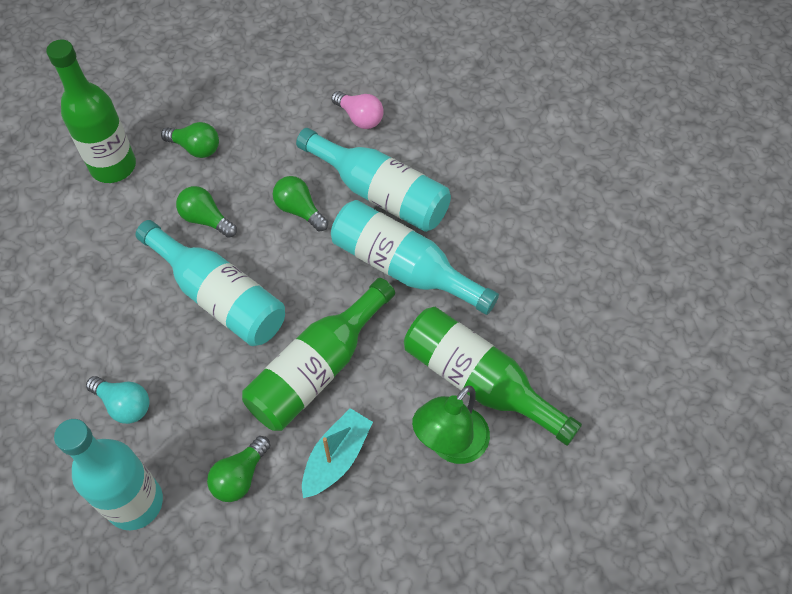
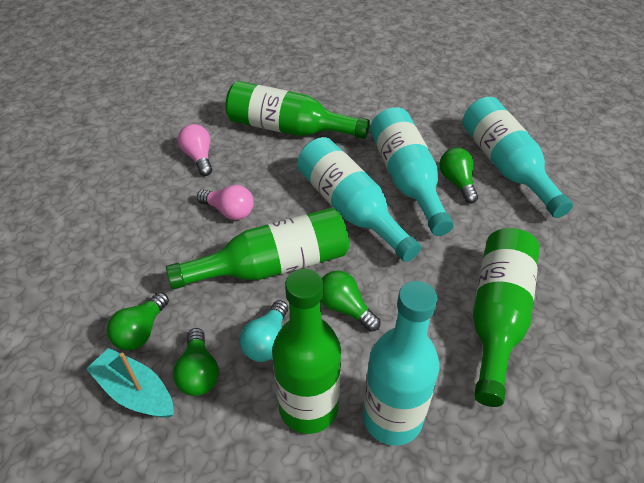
green bottle: 3 -> 4
green lamp: 1 -> 0
pink light bulb: 1 -> 2

